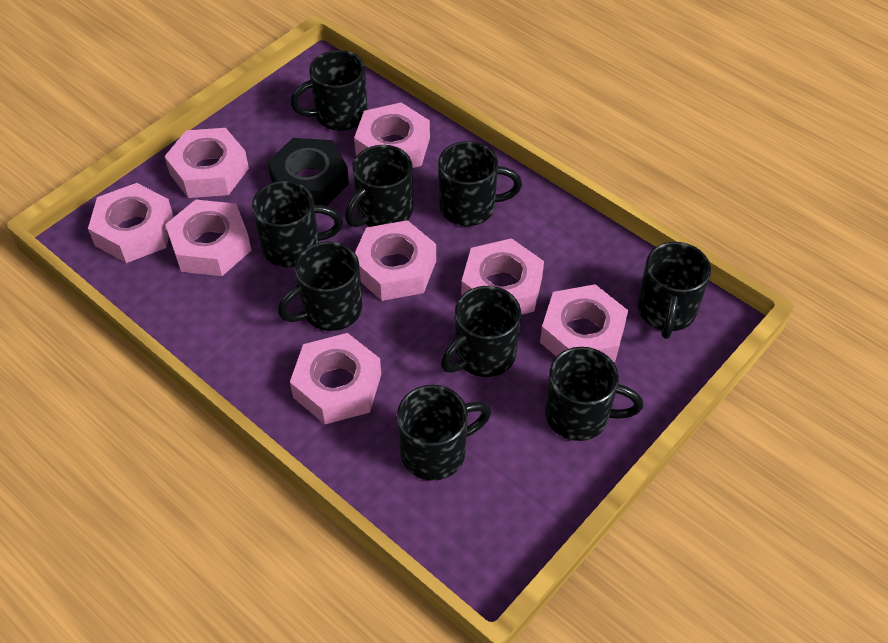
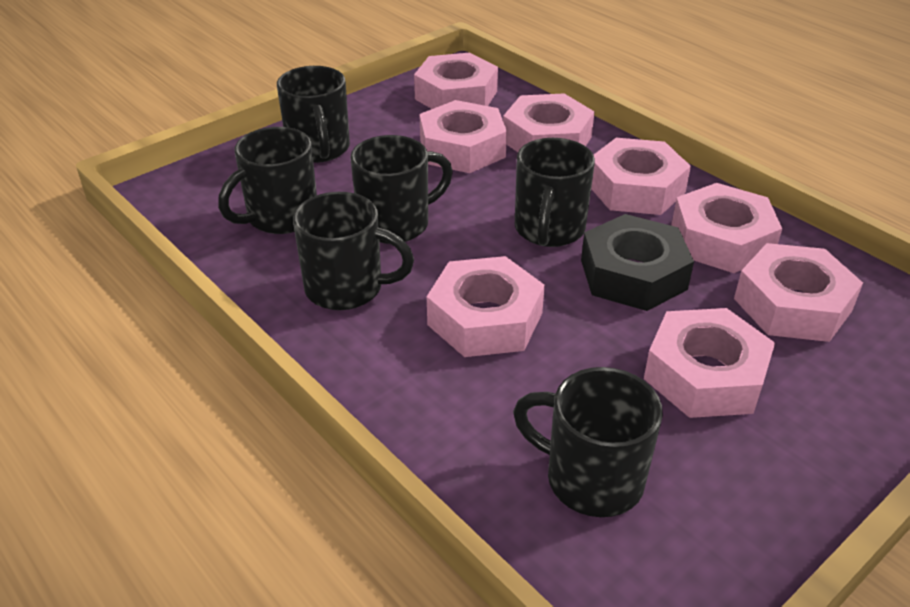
black mug: 9 -> 6

